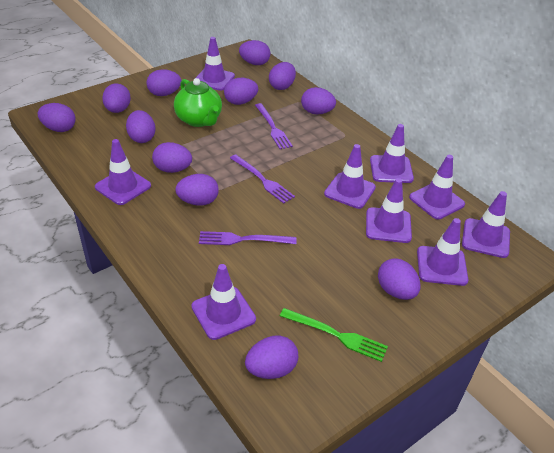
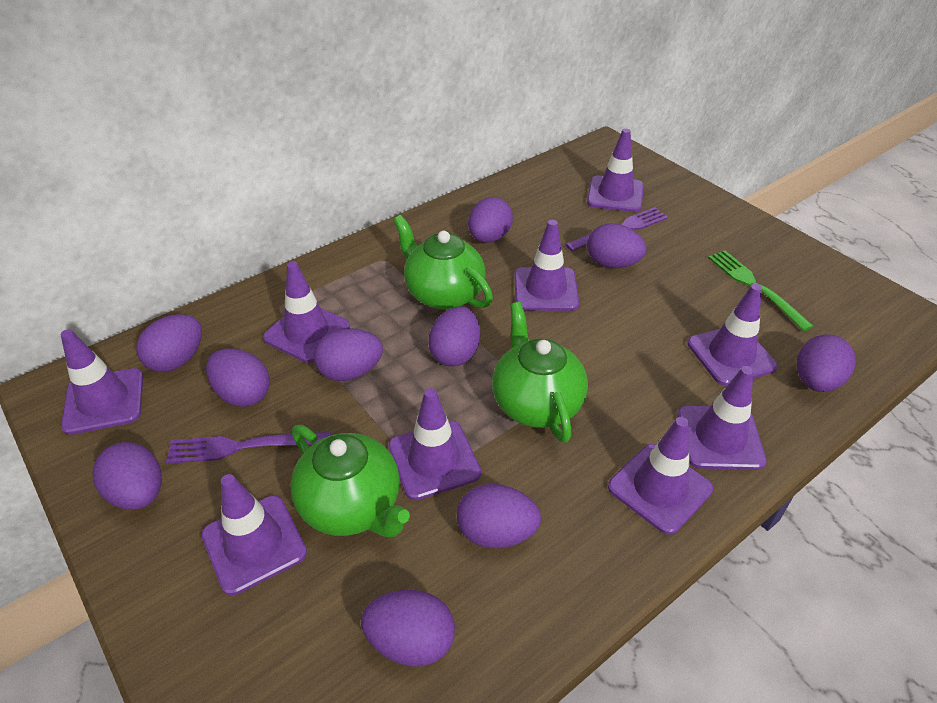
green teapot: 1 -> 3
purple egg: 12 -> 10
purple fork: 3 -> 2

